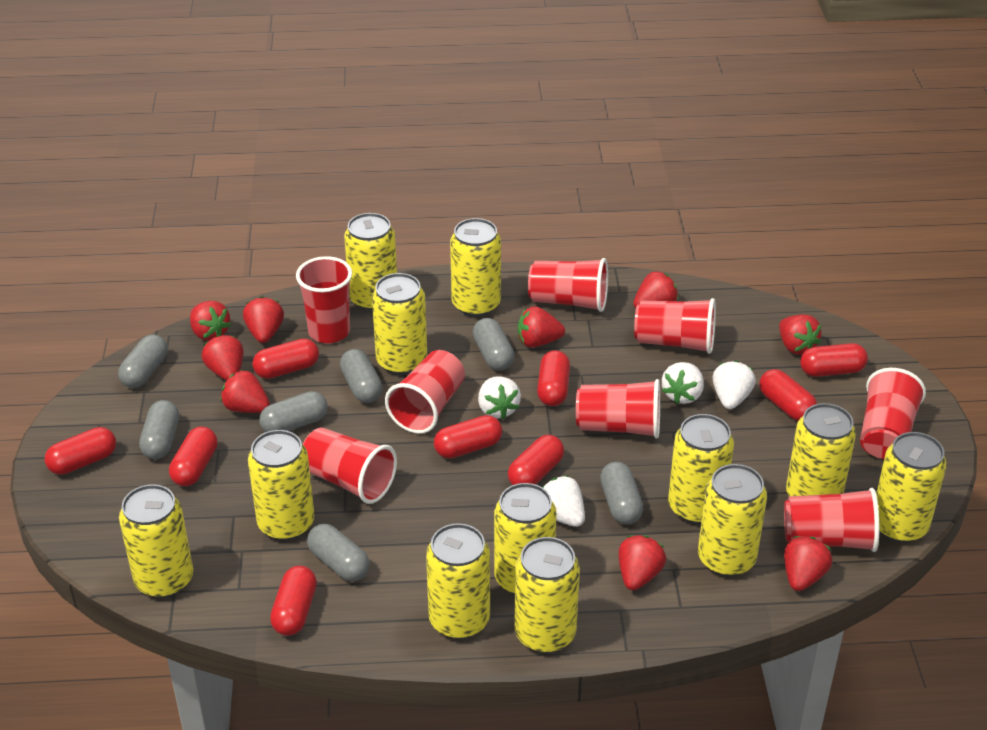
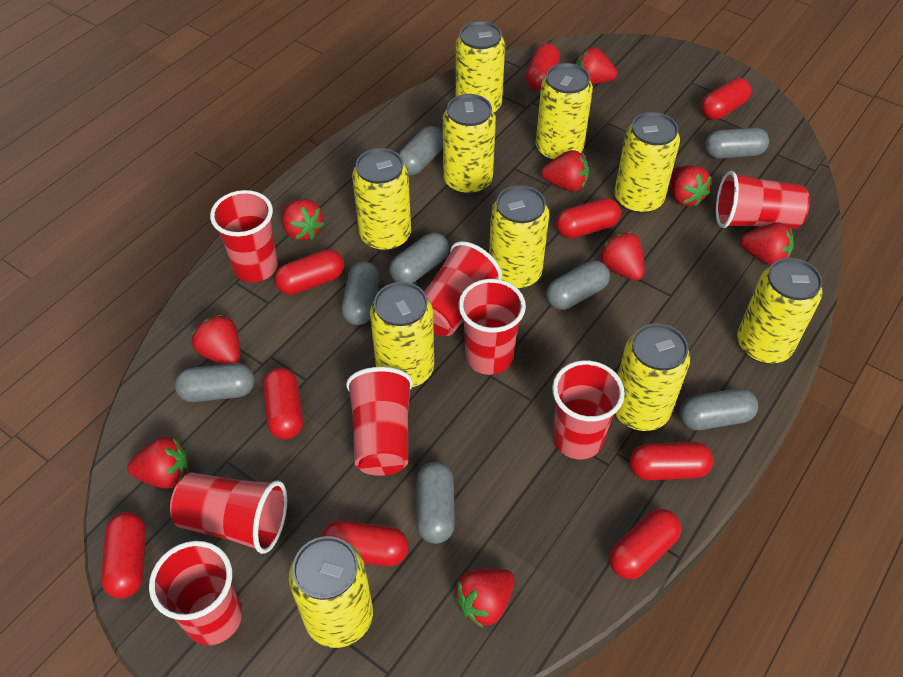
grey capsule: 7 -> 8
white strawberry: 4 -> 0
yellow can: 12 -> 10

